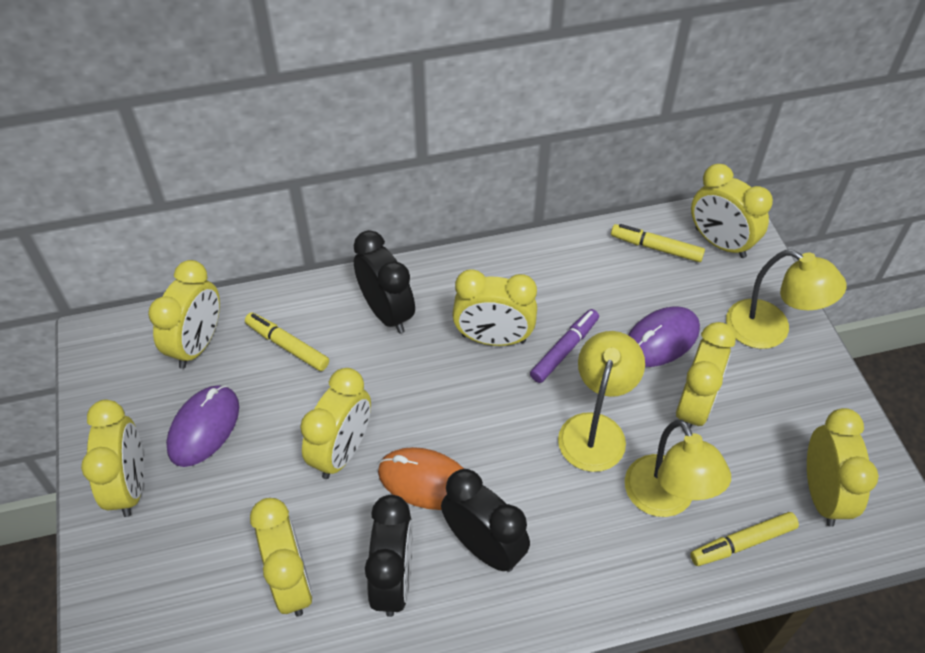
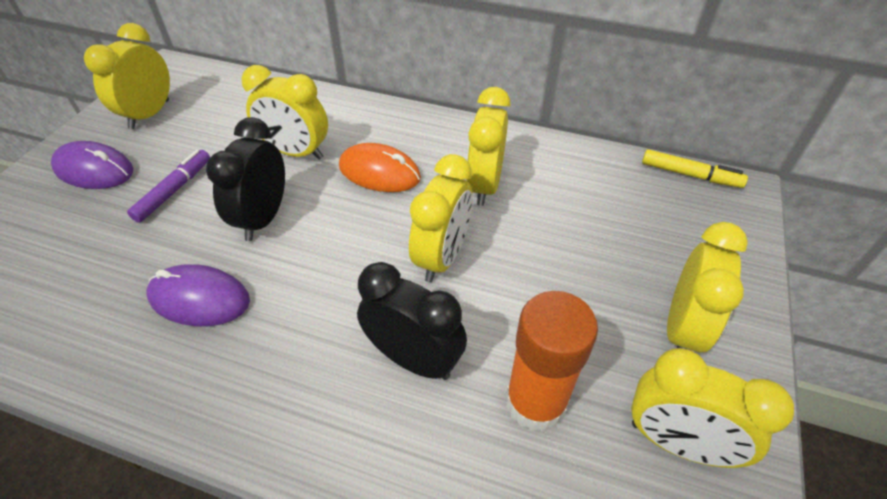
black clock: 3 -> 2
orange glue stick: 0 -> 1
yellow clock: 8 -> 6
yellow lamp: 3 -> 0
yellow marker: 3 -> 1

